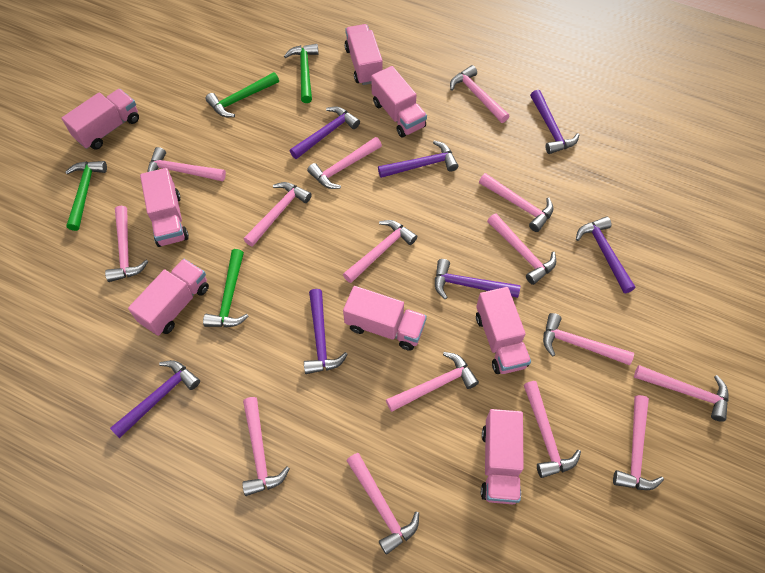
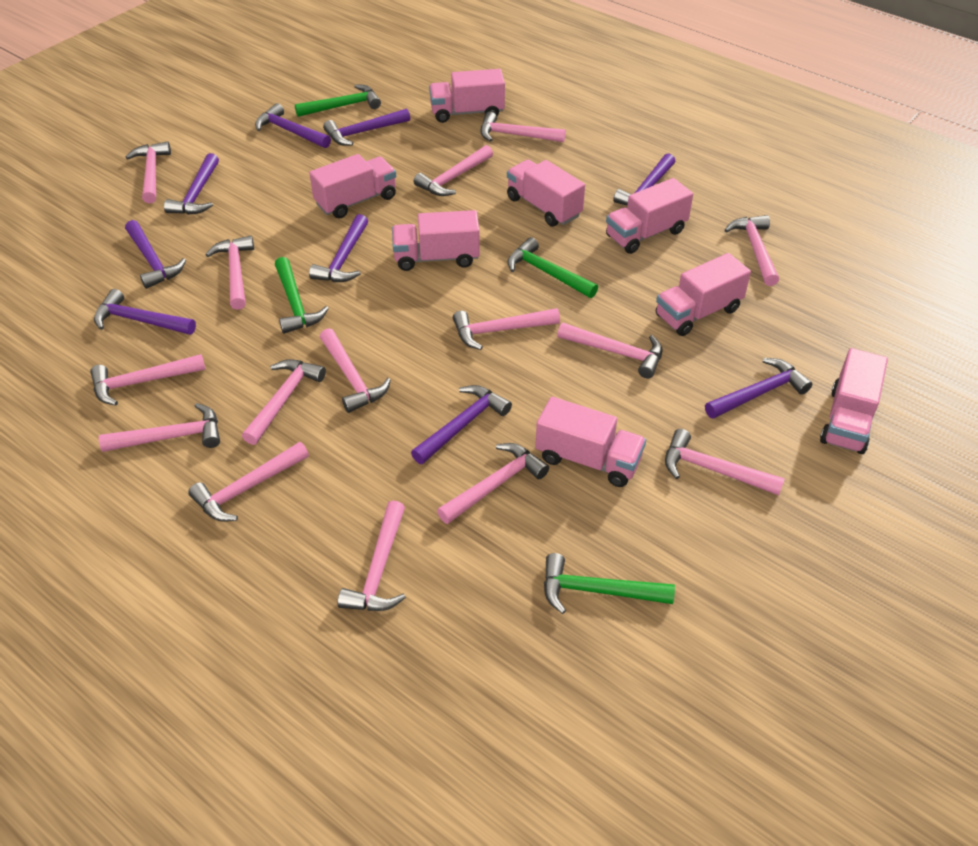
purple hammer: 7 -> 9

